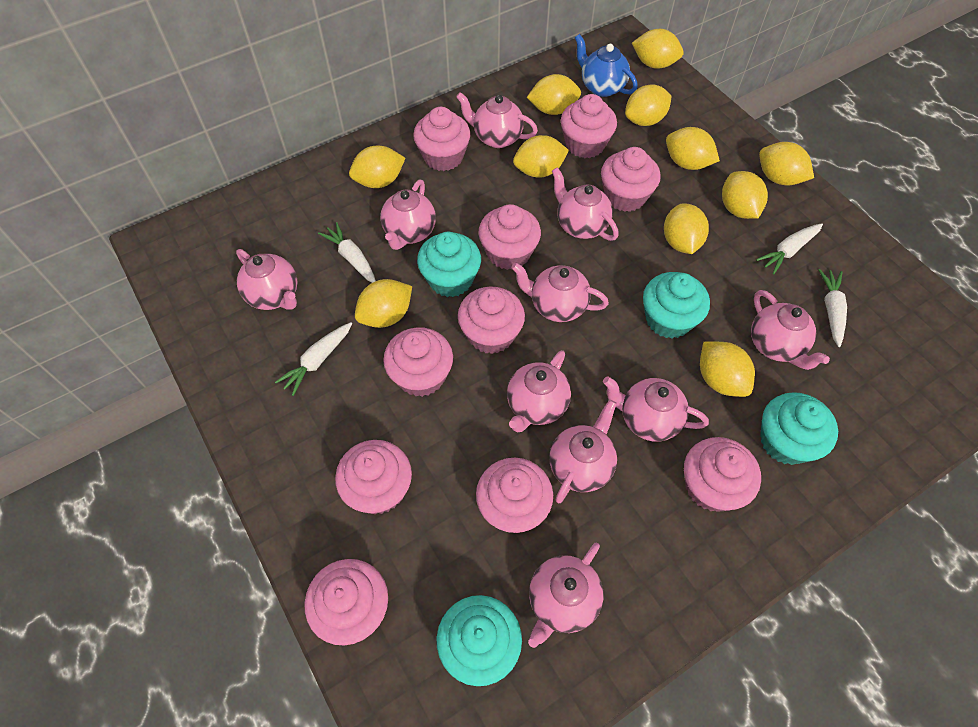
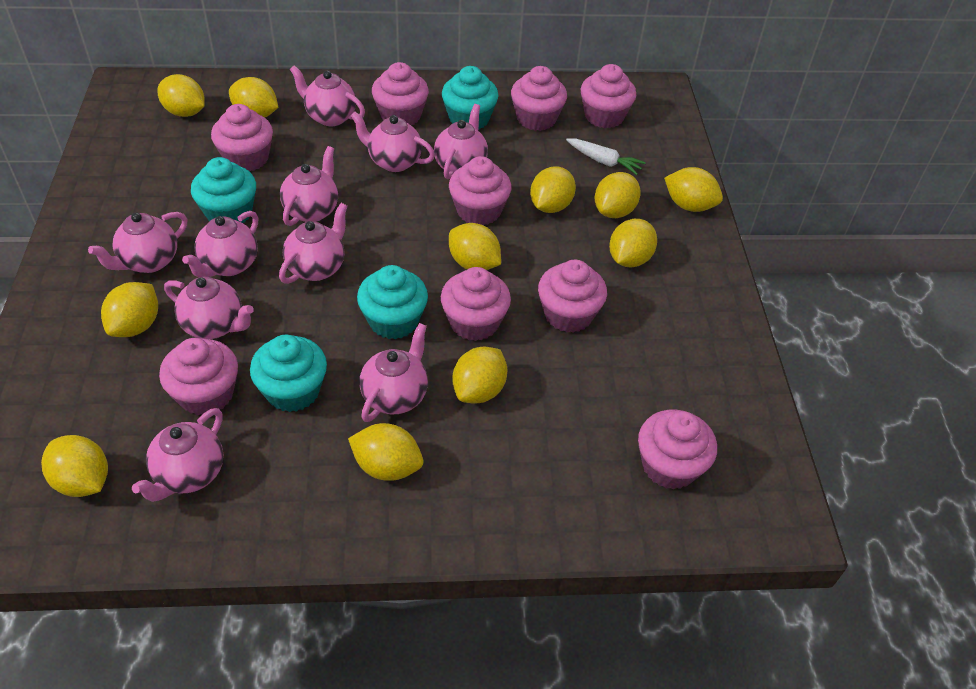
blue teapot: 1 -> 0
pink cupcake: 10 -> 9
white carrot: 4 -> 1

